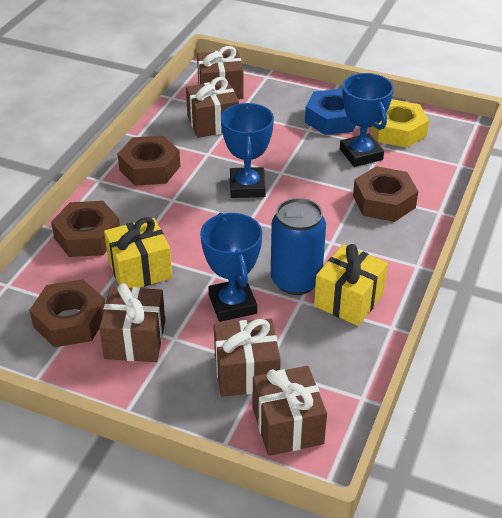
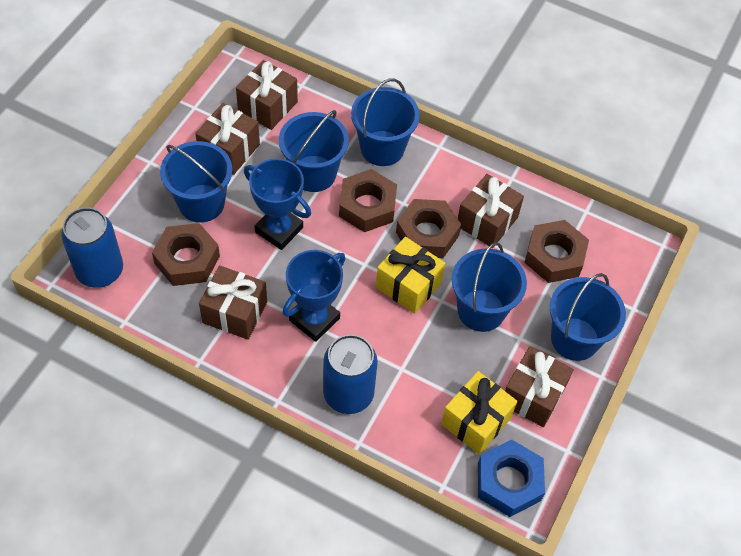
blue bucket: 0 -> 5
blue can: 1 -> 2
blue trophy: 3 -> 2
yellow nut: 1 -> 0

